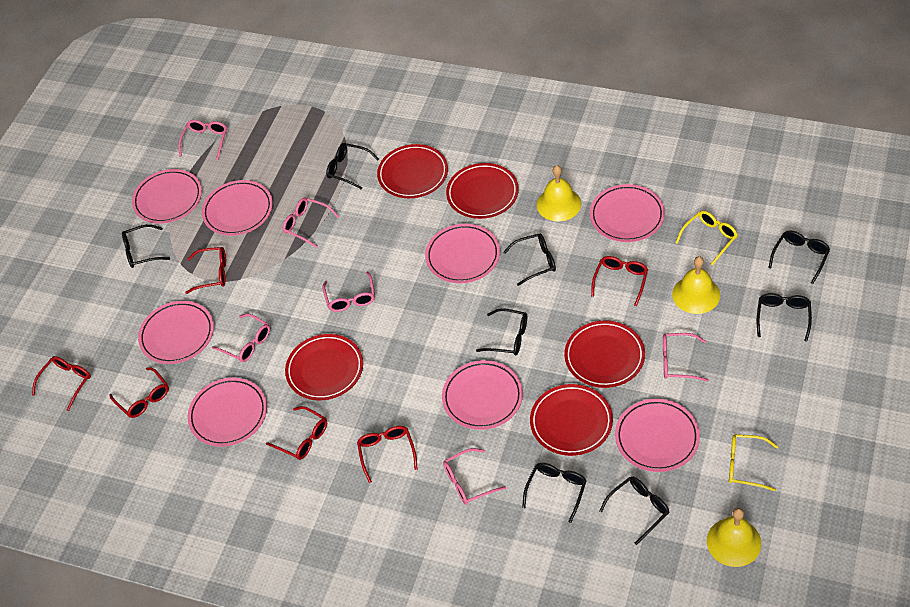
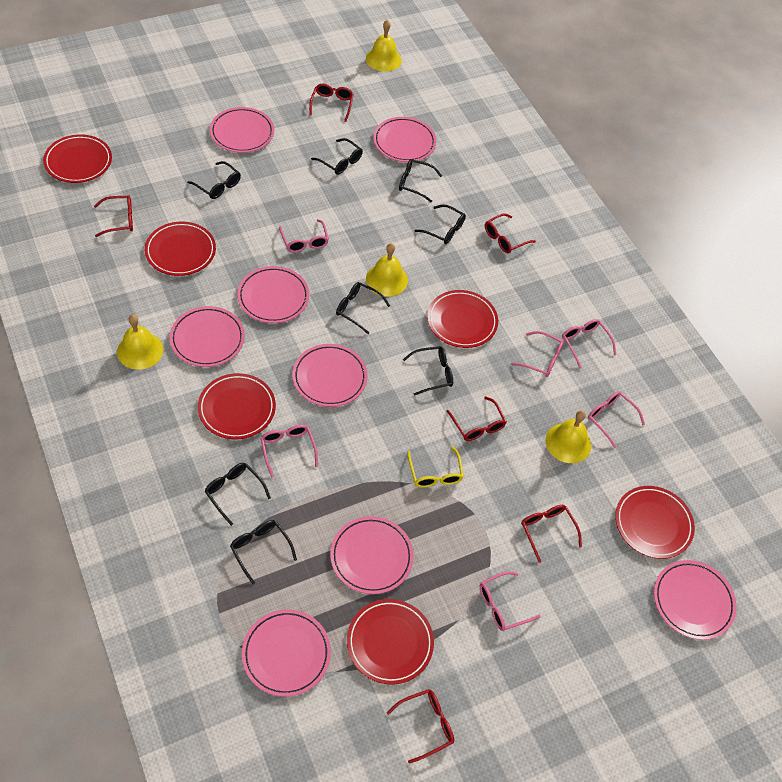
red plate: 5 -> 6
yellow bell: 3 -> 4
yellow glasses: 2 -> 1

